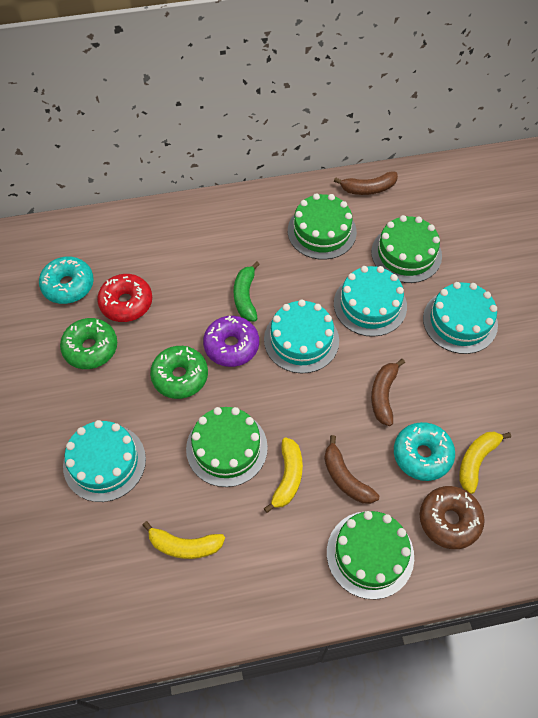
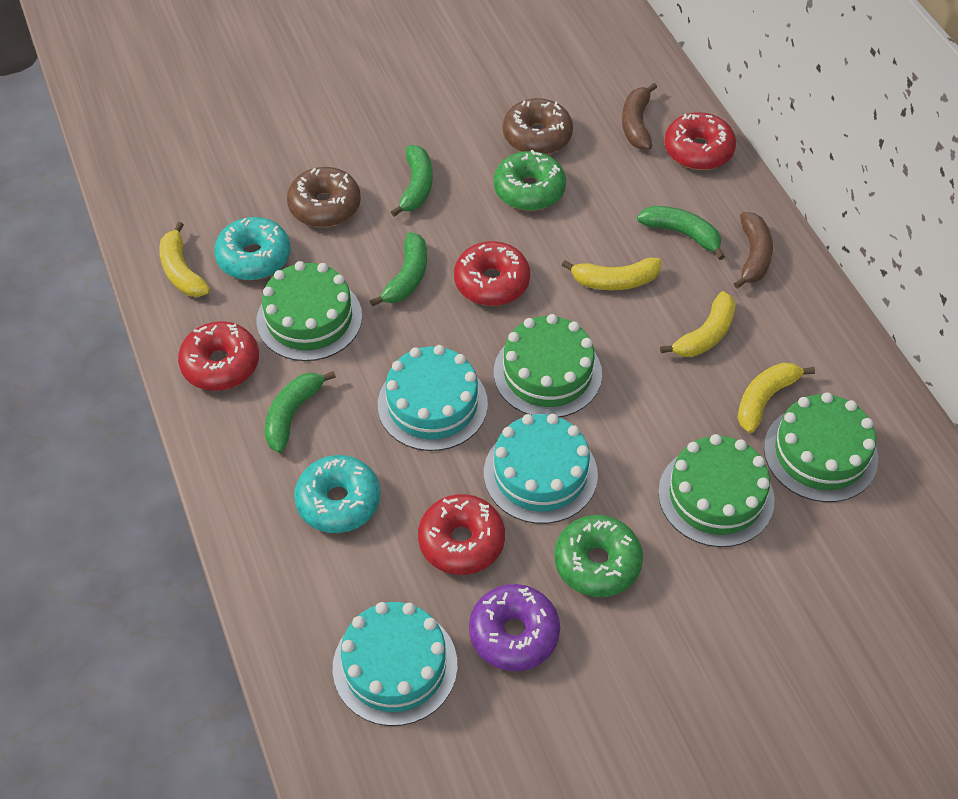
brown banana: 3 -> 2
brown donut: 1 -> 2
green banana: 1 -> 4
red donut: 1 -> 4
turquoise cake: 4 -> 3
yellow banana: 3 -> 4

